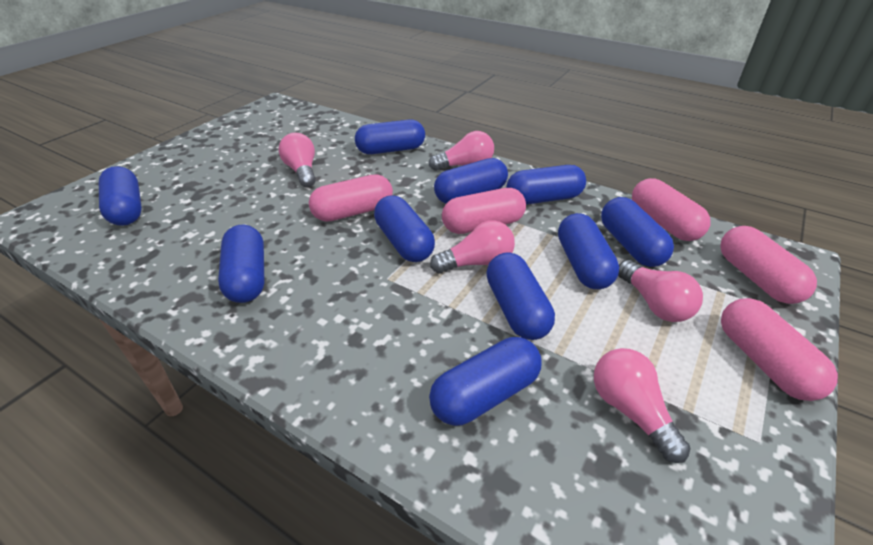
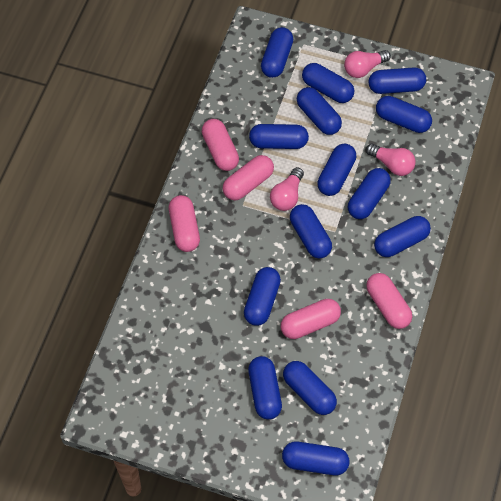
blue capsule: 10 -> 14
pink light bulb: 5 -> 3

